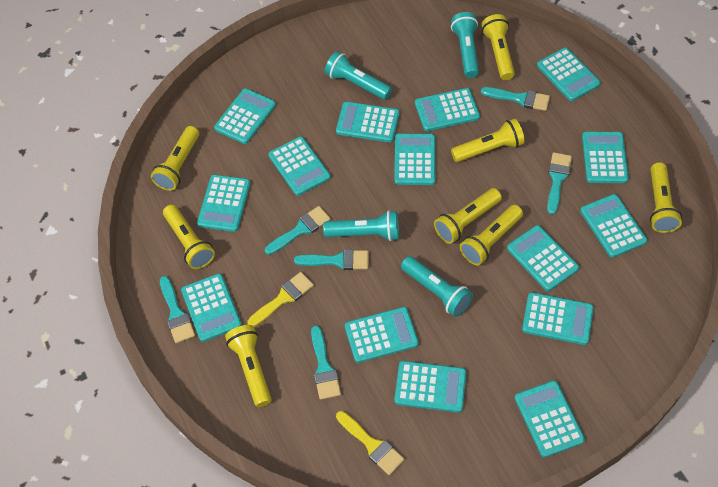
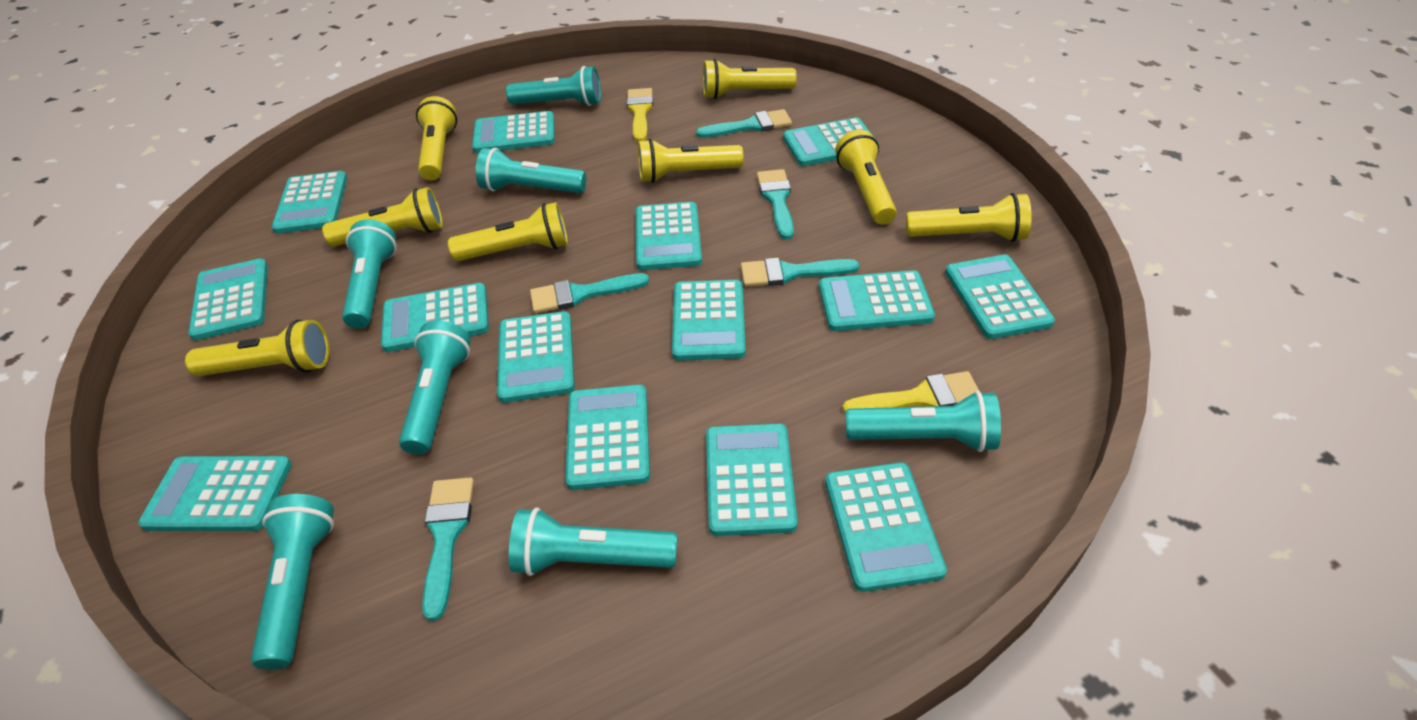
turquoise brush: 6 -> 5
turquoise calculator: 15 -> 14
turquoise flashlight: 4 -> 7

